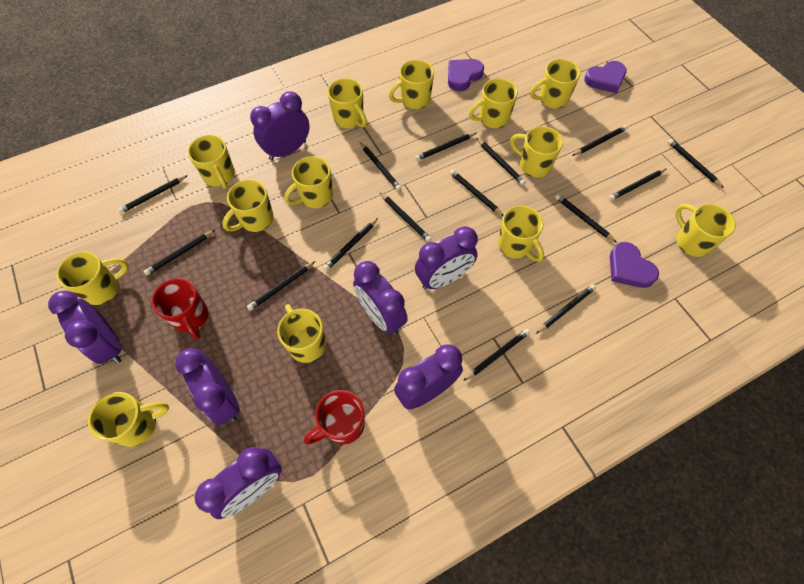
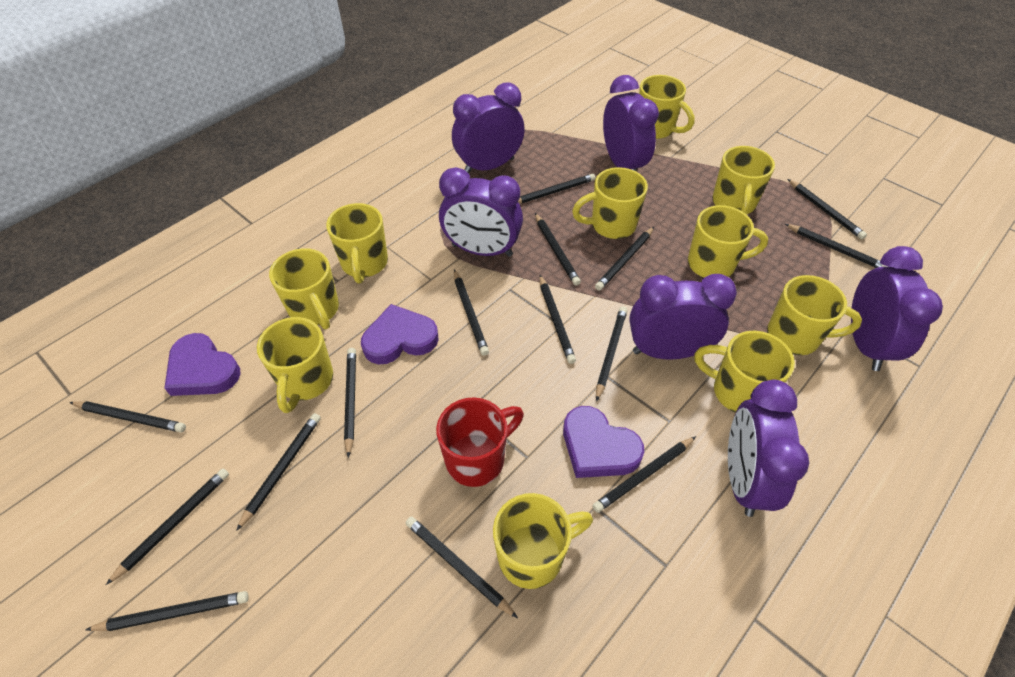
purple clock: 7 -> 6
red mug: 2 -> 1
yellow mug: 13 -> 10

